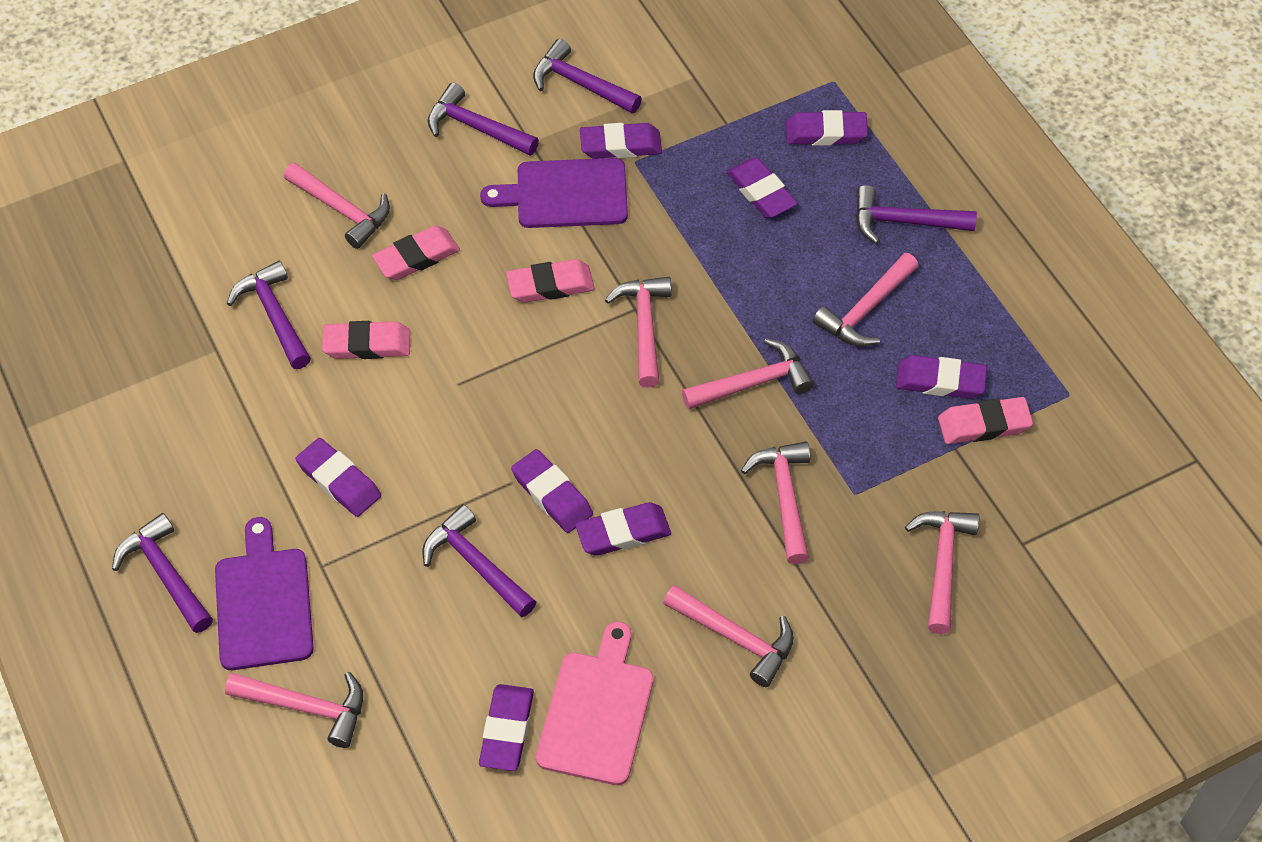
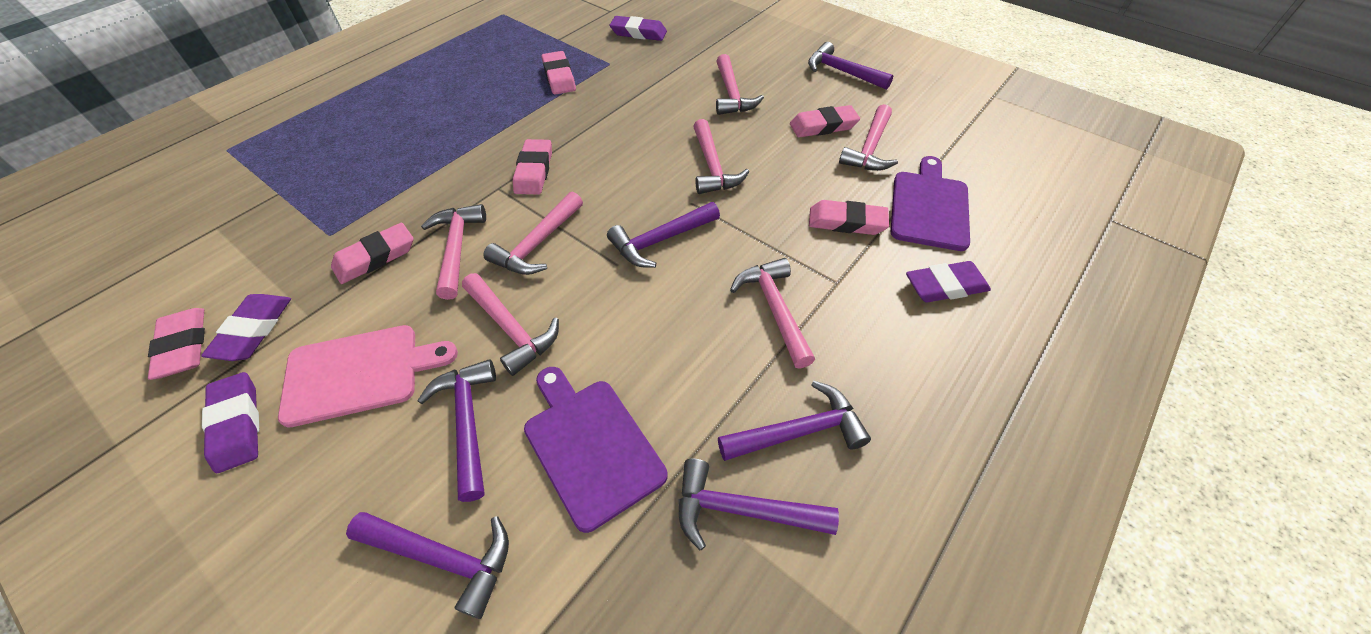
pink eraser: 4 -> 6
pink hammer: 8 -> 7
purple eraser: 8 -> 4

